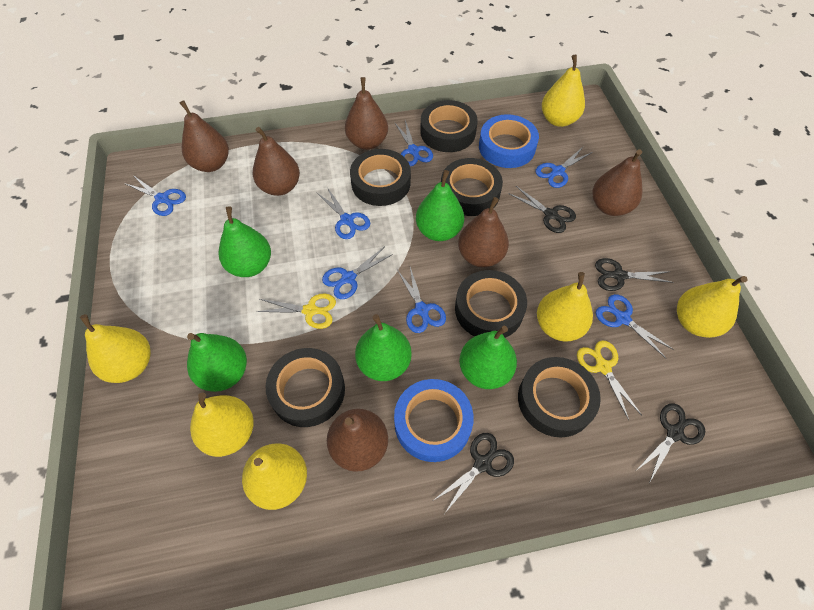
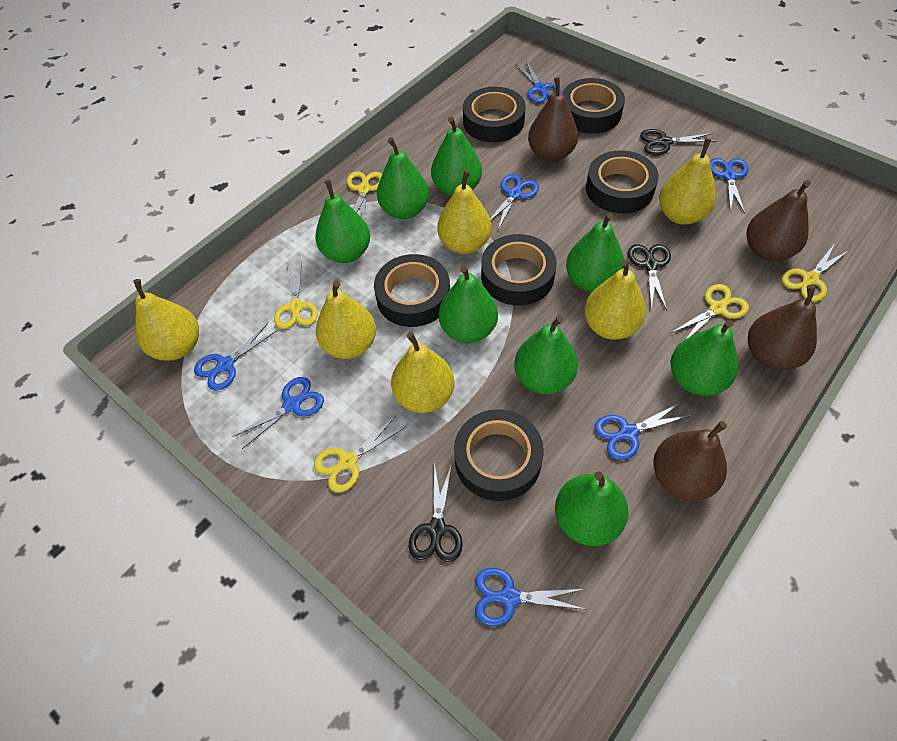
black scissors: 4 -> 3
blue tape: 2 -> 0
brown pear: 6 -> 4
green pear: 5 -> 8
yellow scissors: 2 -> 5

